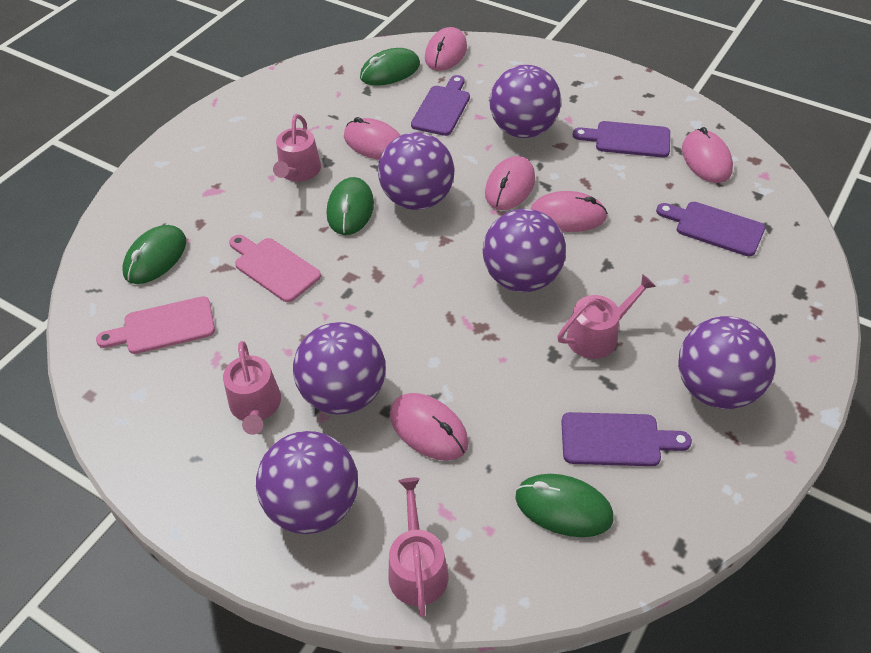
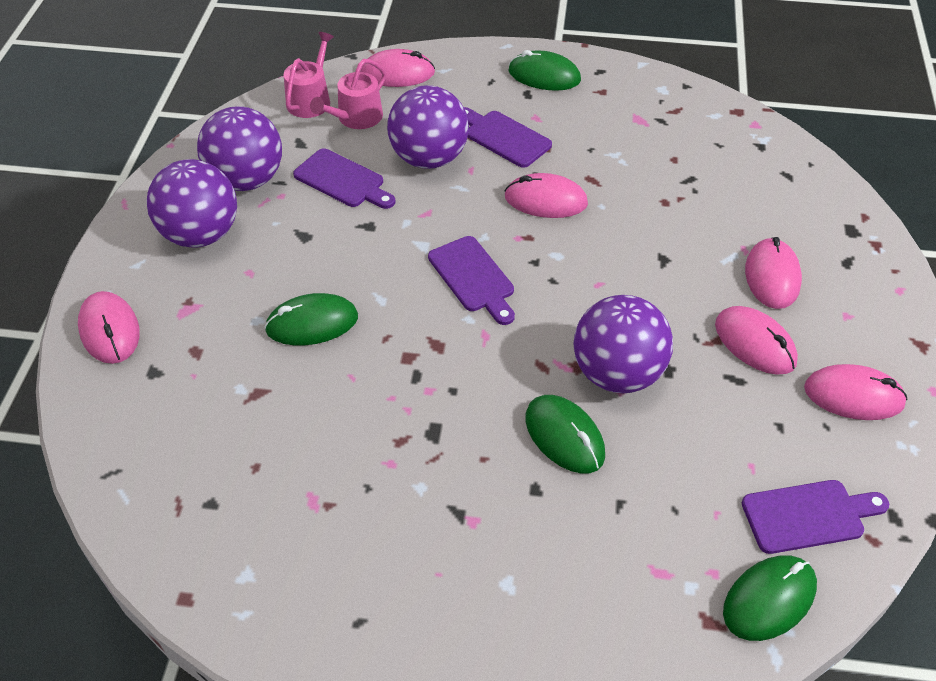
pink cutting board: 2 -> 0
pink watering can: 4 -> 2
purple ball: 6 -> 4

